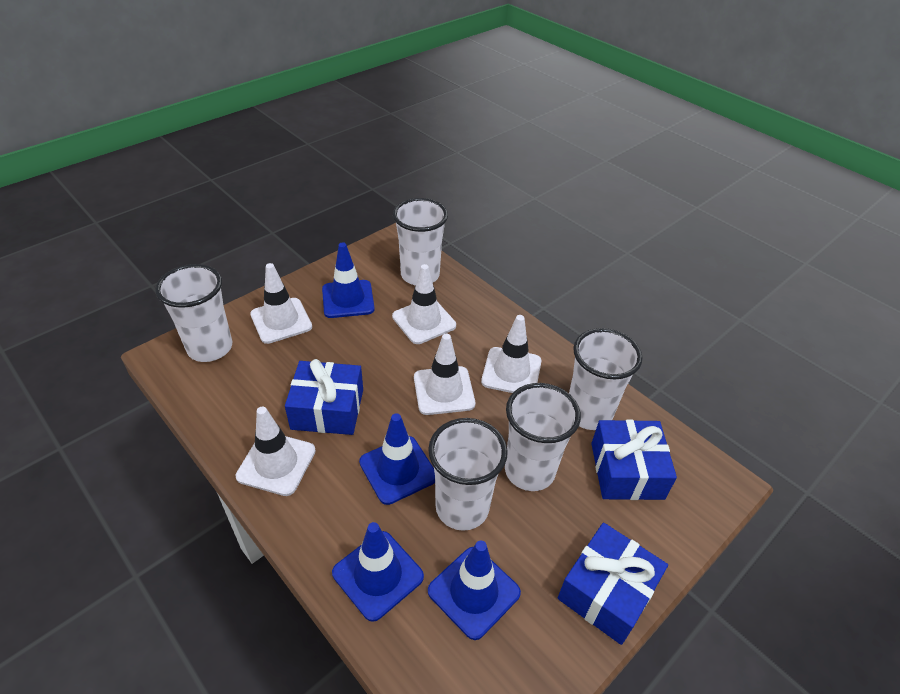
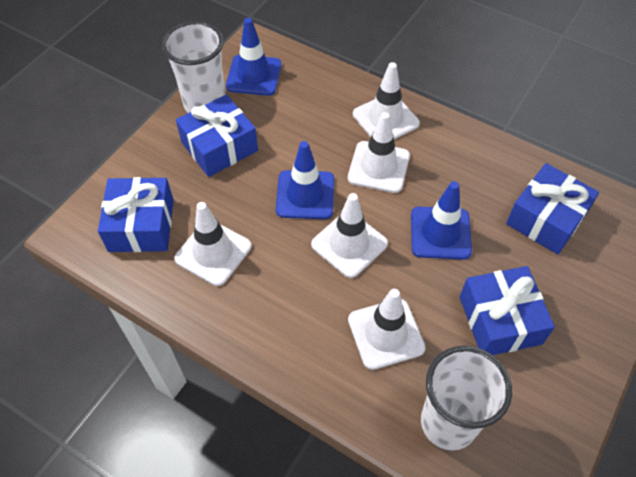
blue gift: 3 -> 4
blue traffic cone: 4 -> 3
white cup: 5 -> 2

